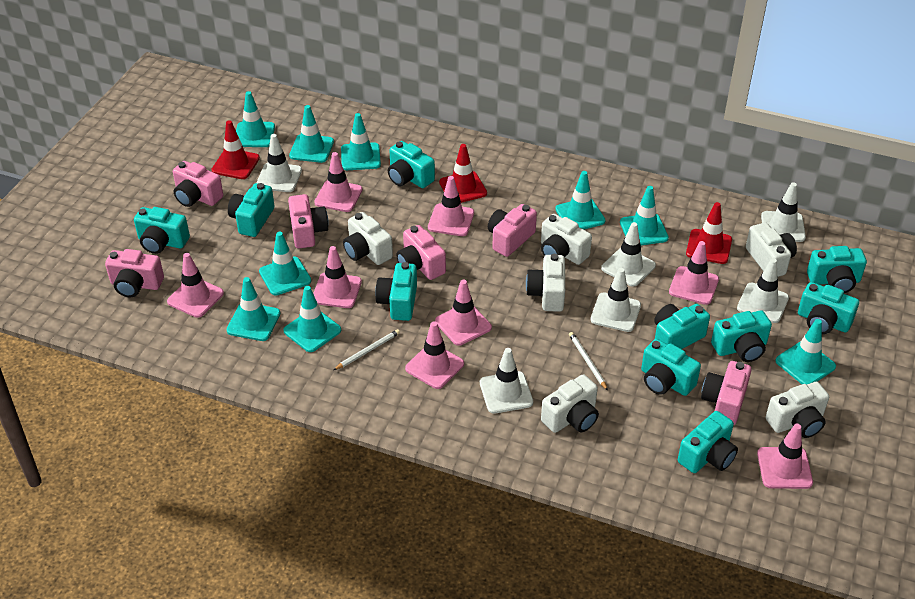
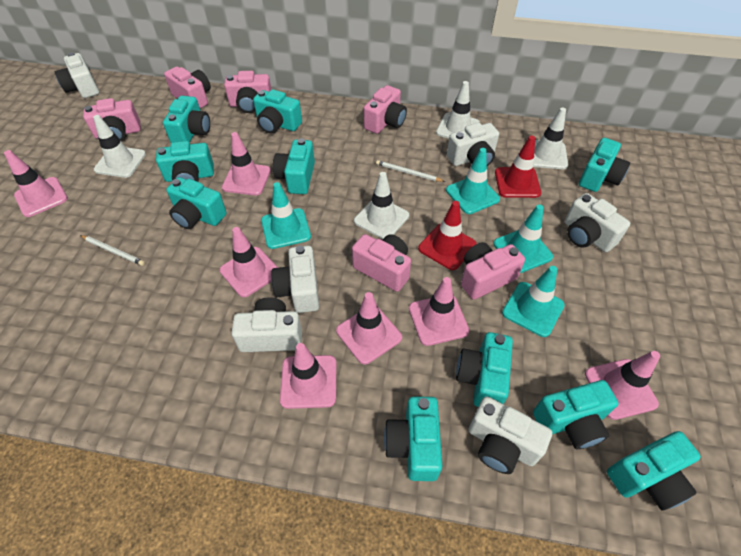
pink traffic cone: 8 -> 7
red traffic cone: 3 -> 2
turquoise traffic cone: 9 -> 4
white traffic cone: 6 -> 4

